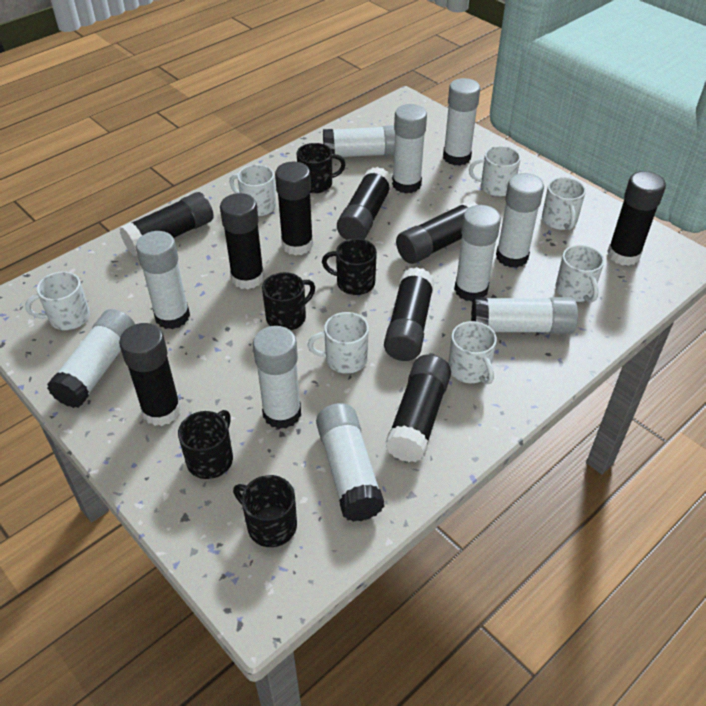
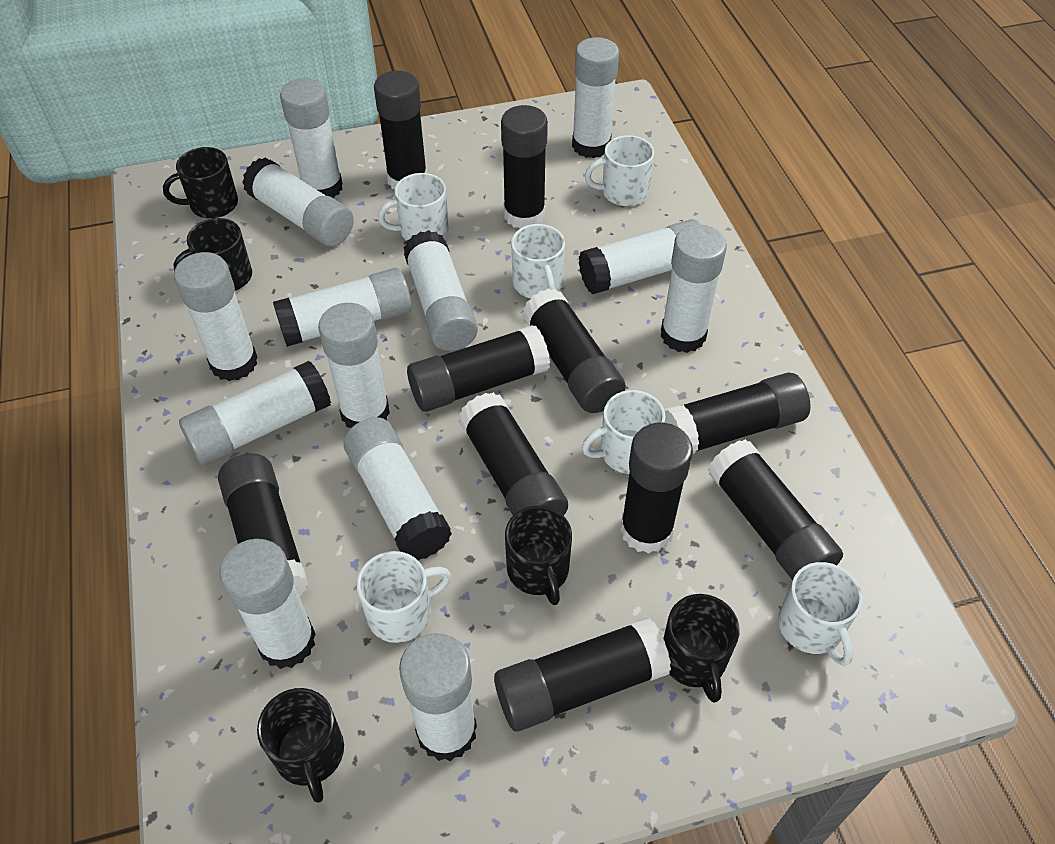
black glue stick: 9 -> 10
white glue stick: 10 -> 13
white mug: 7 -> 6

